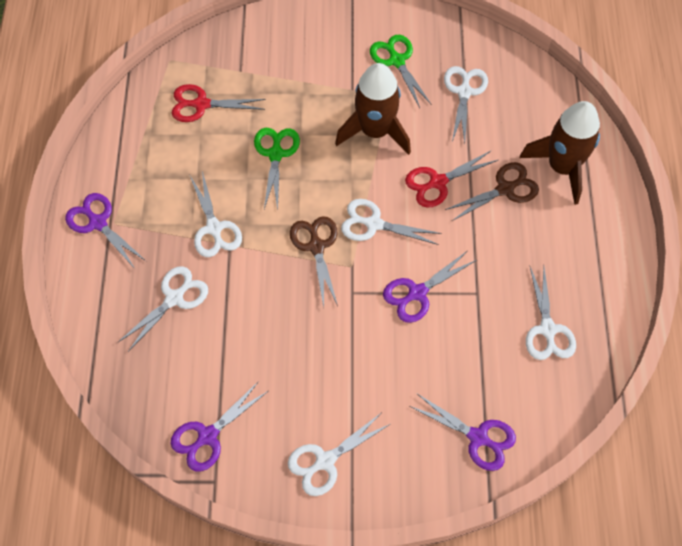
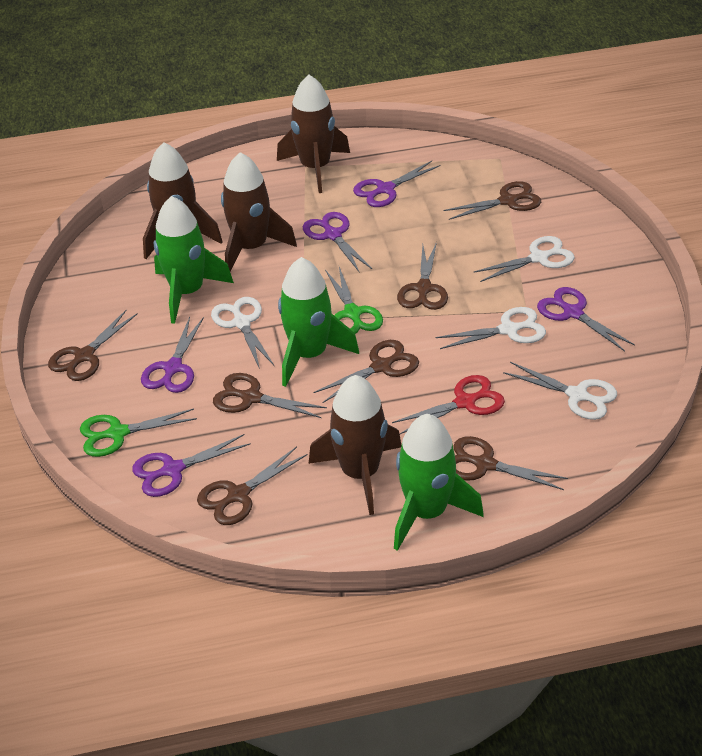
brown rocket: 2 -> 4
brown scissors: 2 -> 7
green rocket: 0 -> 3
purple scissors: 4 -> 5
red scissors: 2 -> 1
white scissors: 6 -> 4

